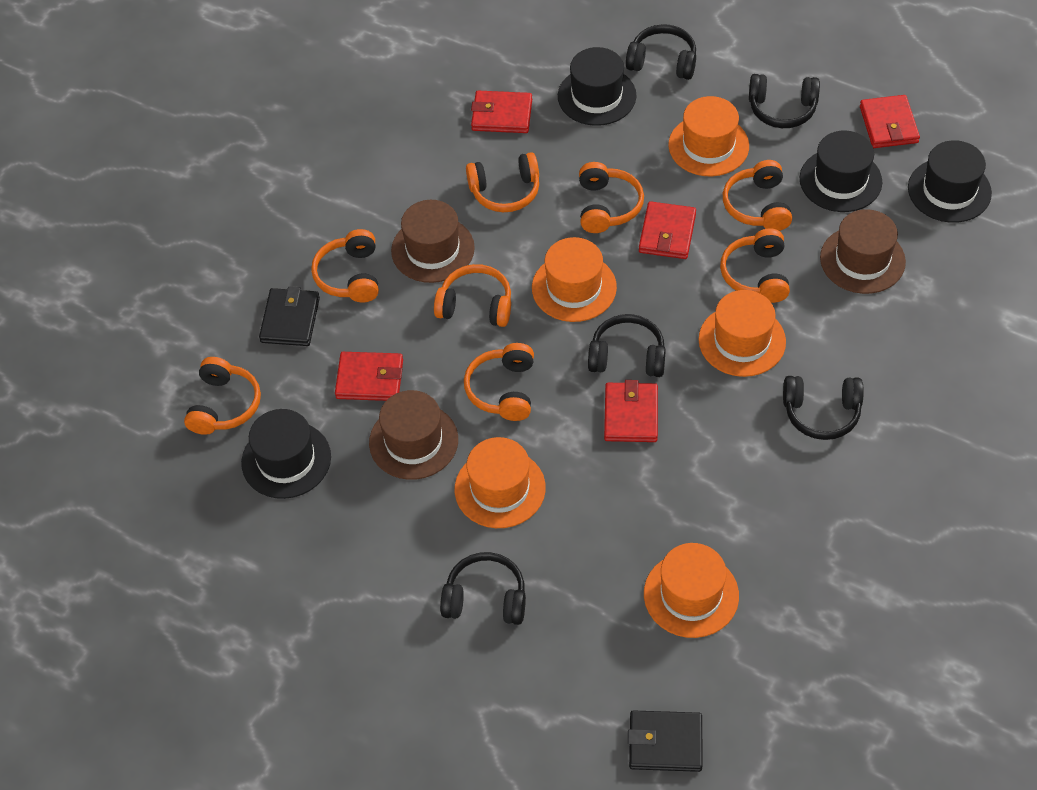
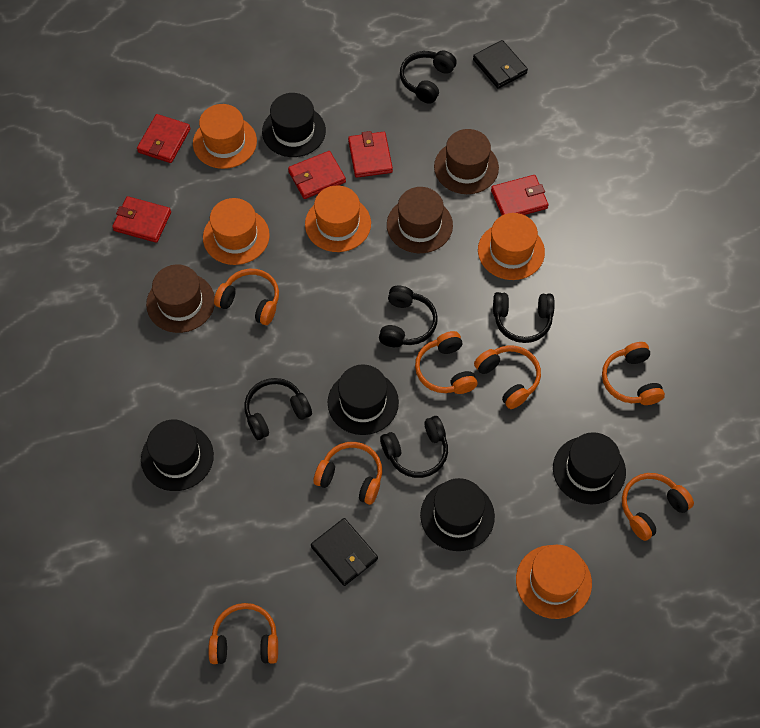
black hat: 4 -> 5
orange headphones: 8 -> 7

